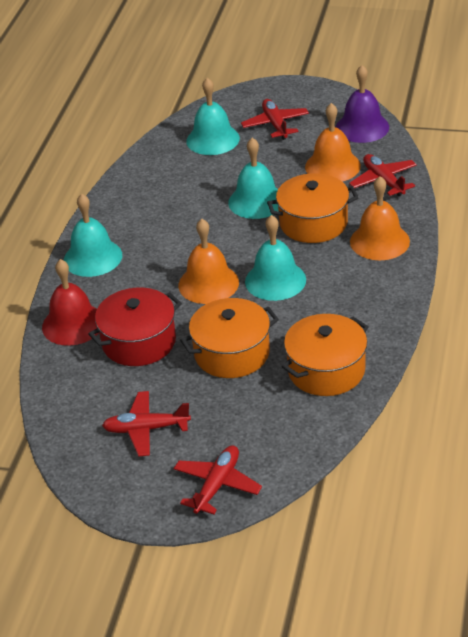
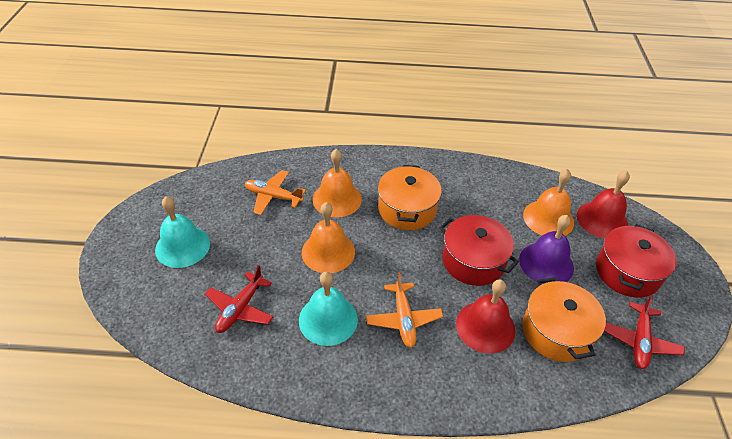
orange plane: 0 -> 2
orange pot: 3 -> 2
red bell: 1 -> 2
red plane: 4 -> 2
red pot: 1 -> 2
turquoise bell: 4 -> 2

